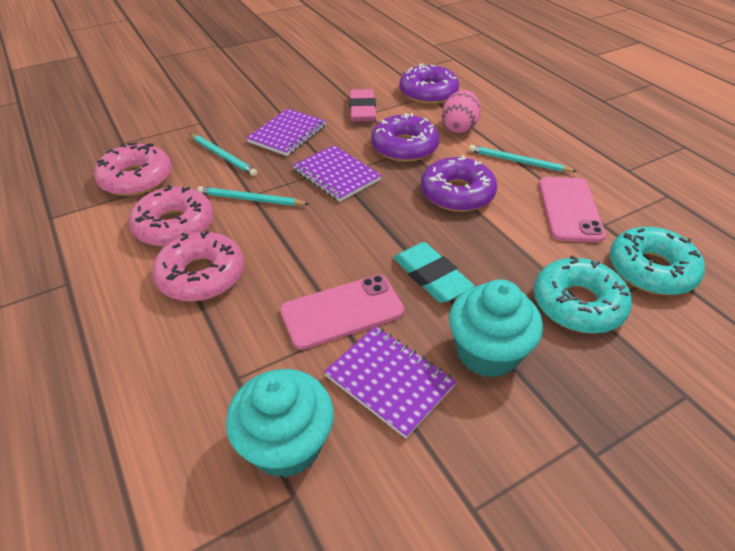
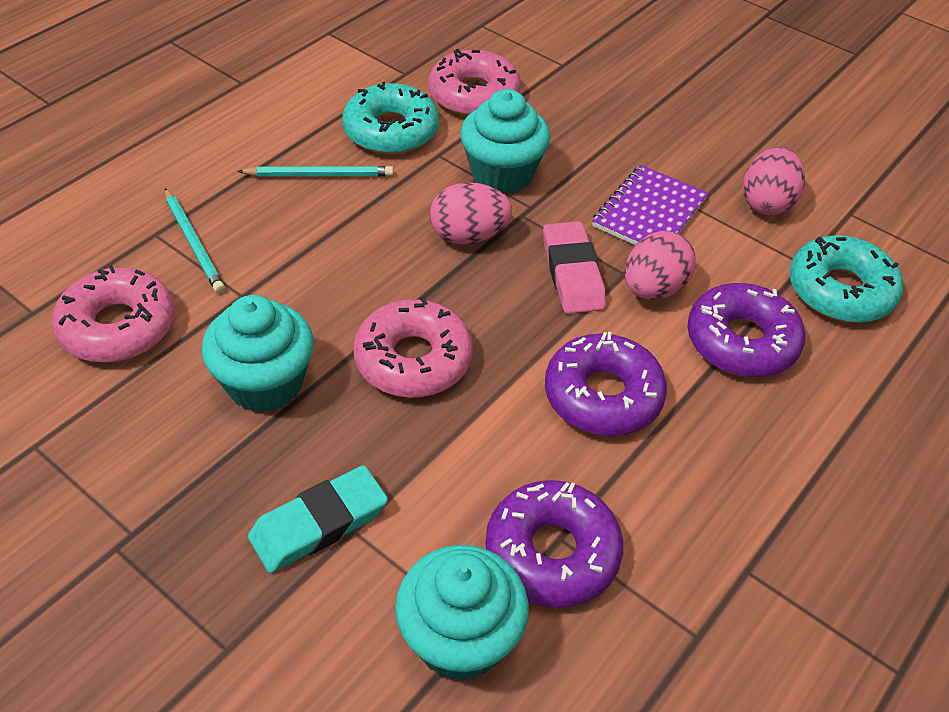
pink egg: 1 -> 3
pink phone: 2 -> 0
purple notebook: 3 -> 1
turquoise cupcake: 2 -> 3
turquoise pencil: 3 -> 2

